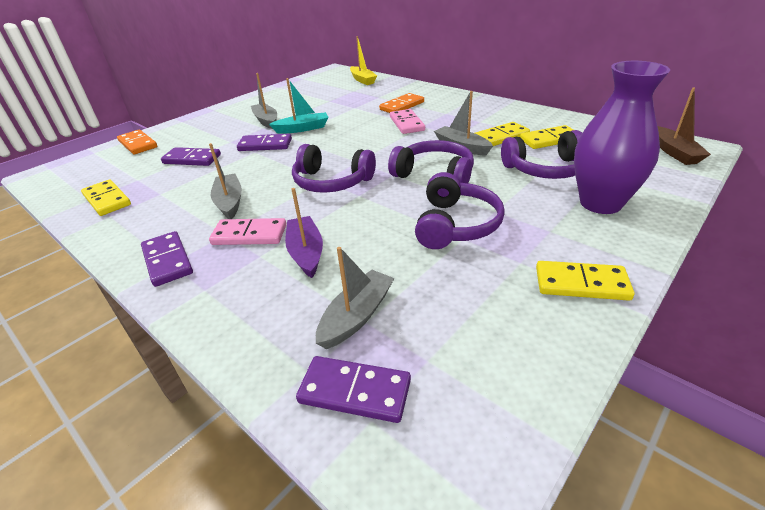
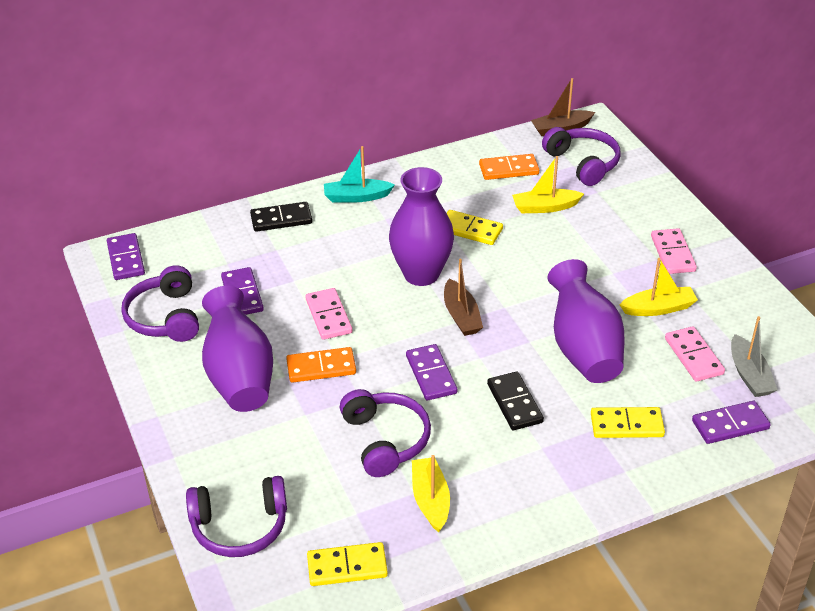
black domino: 0 -> 2
brown boat: 1 -> 2
grey boat: 4 -> 1
pink domino: 2 -> 3
purple boat: 1 -> 0
purple vase: 1 -> 3
yellow boat: 1 -> 3
yellow domino: 4 -> 3

